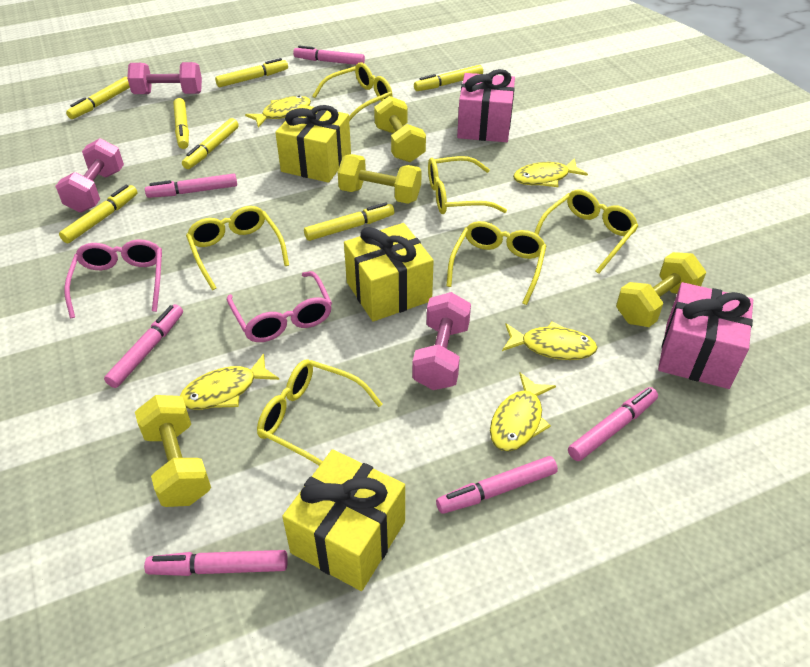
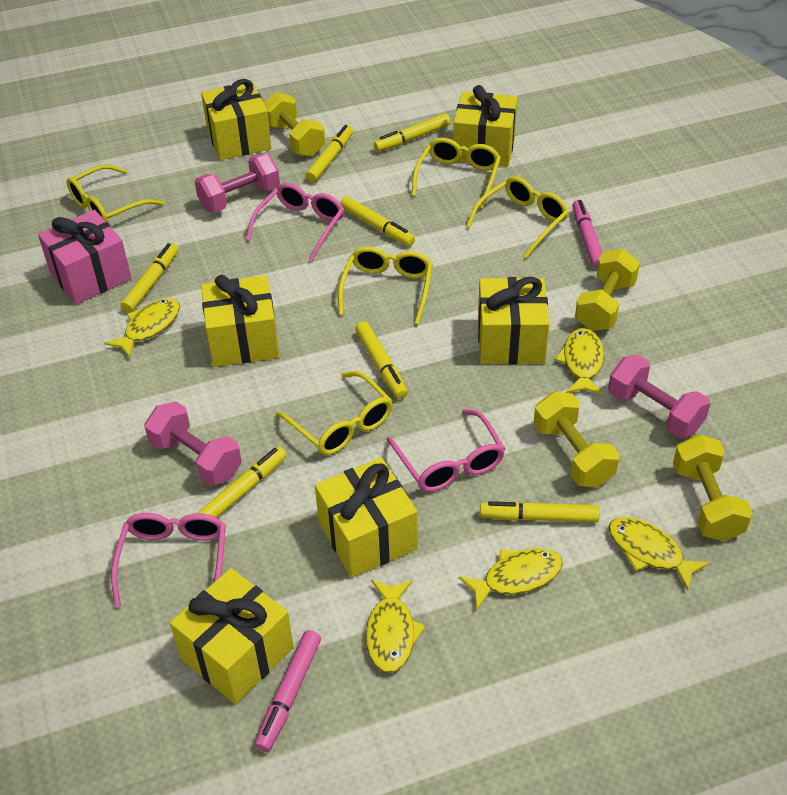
pink gift: 2 -> 1
pink glasses: 2 -> 3
pink marker: 6 -> 2
yellow gift: 3 -> 6
yellow glasses: 6 -> 5

